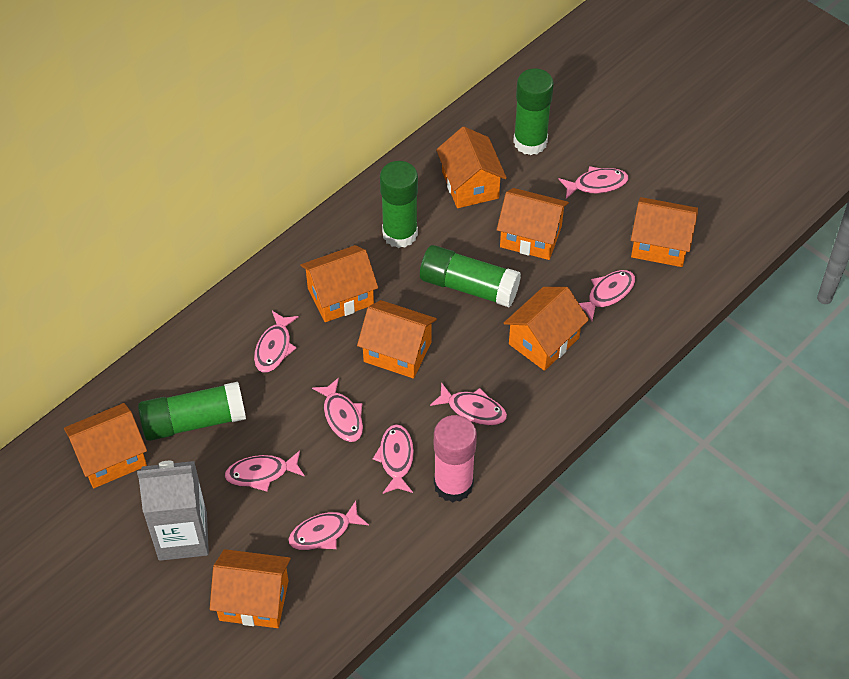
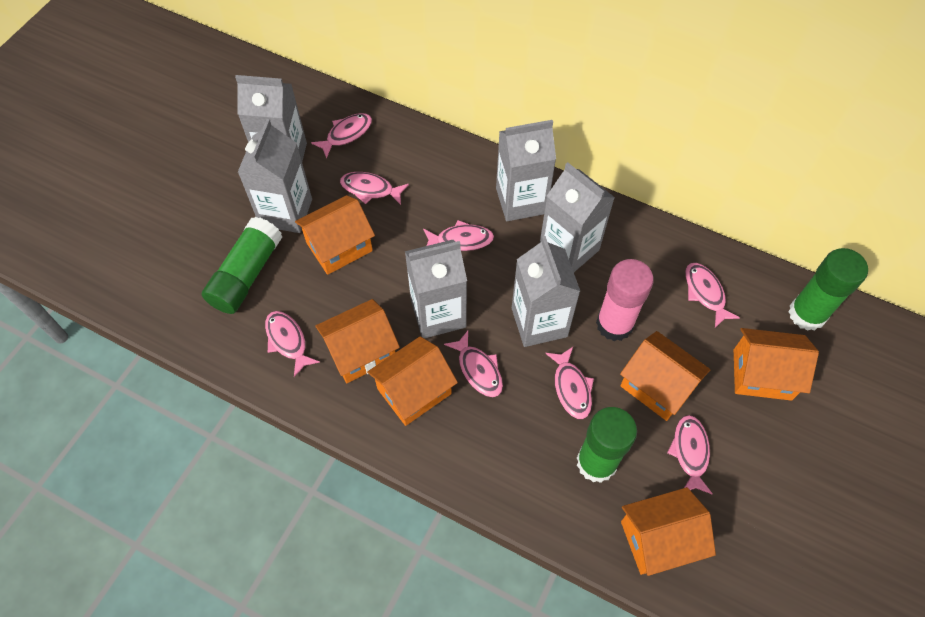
green glue stick: 4 -> 3
grey carton: 1 -> 6
orange house: 8 -> 6

